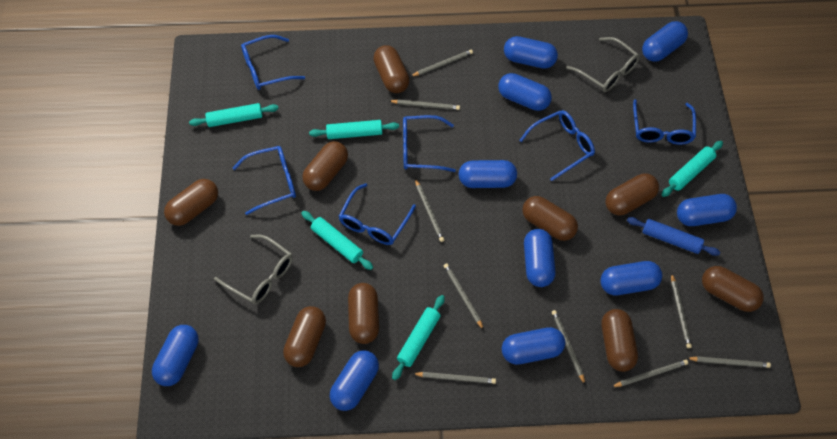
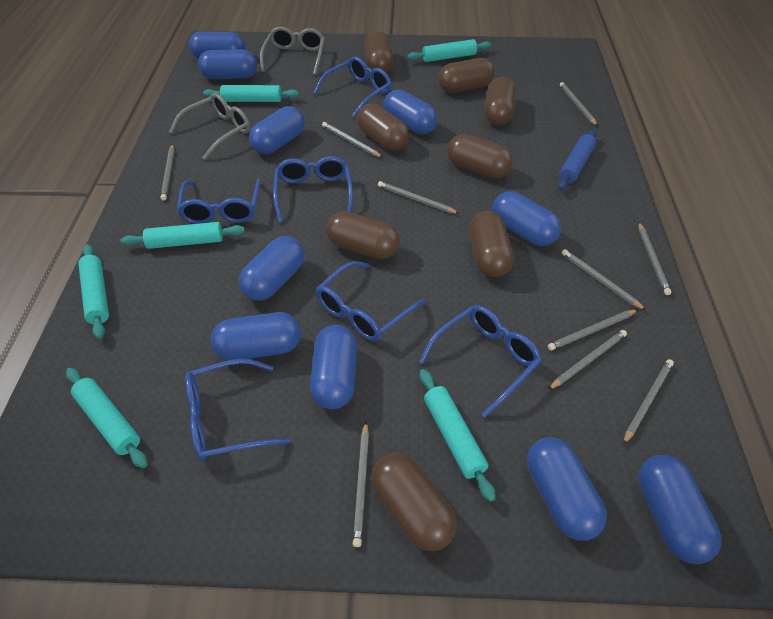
brown capsule: 9 -> 8
grey pencil: 9 -> 10
turquoise rolling pin: 5 -> 6

